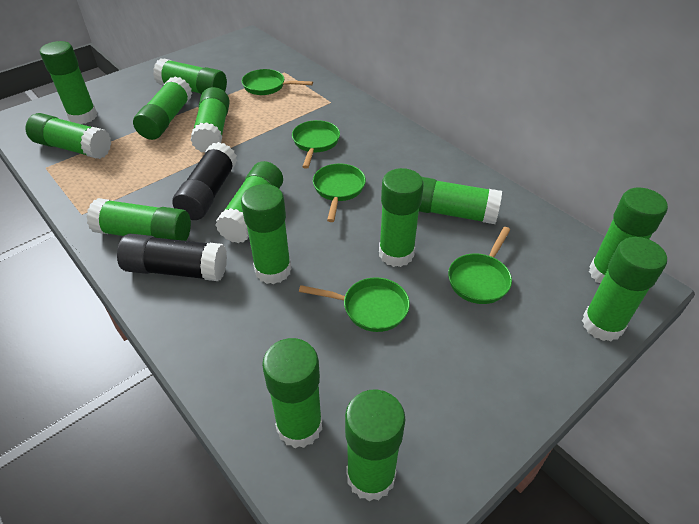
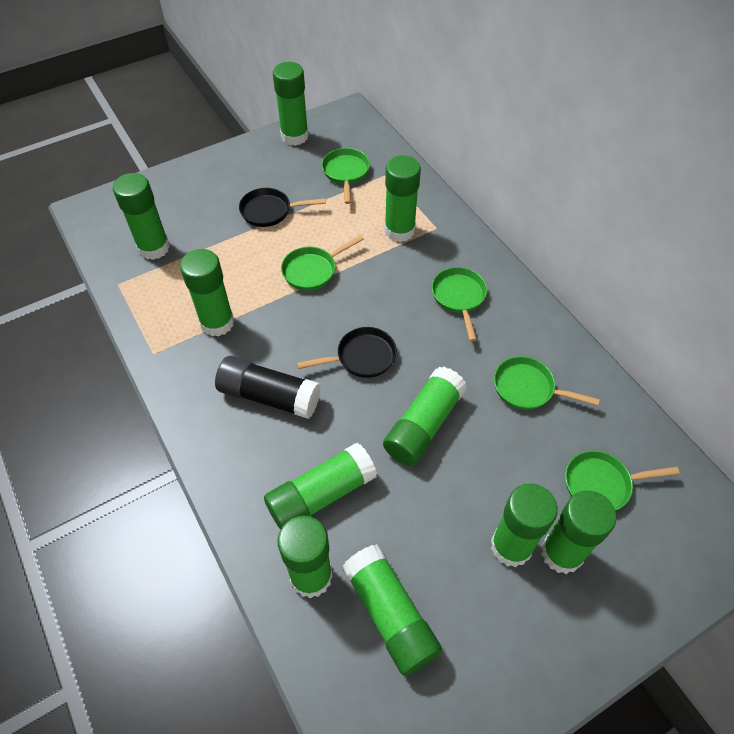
black glue stick: 2 -> 1
black pan: 0 -> 2
green glue stick: 14 -> 10

